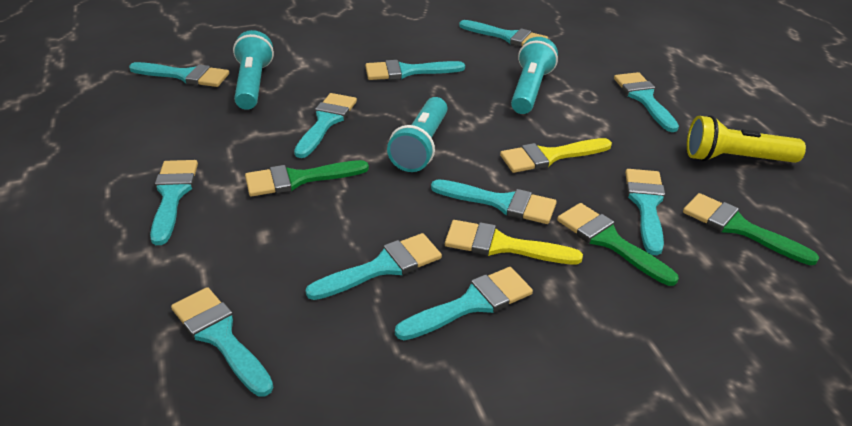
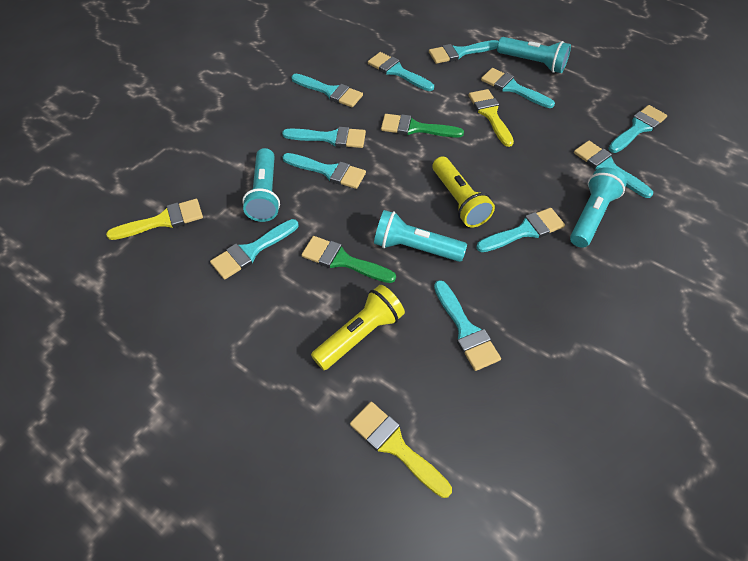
green brush: 3 -> 2
turquoise flashlight: 3 -> 4
yellow brush: 2 -> 3
yellow flashlight: 1 -> 2

